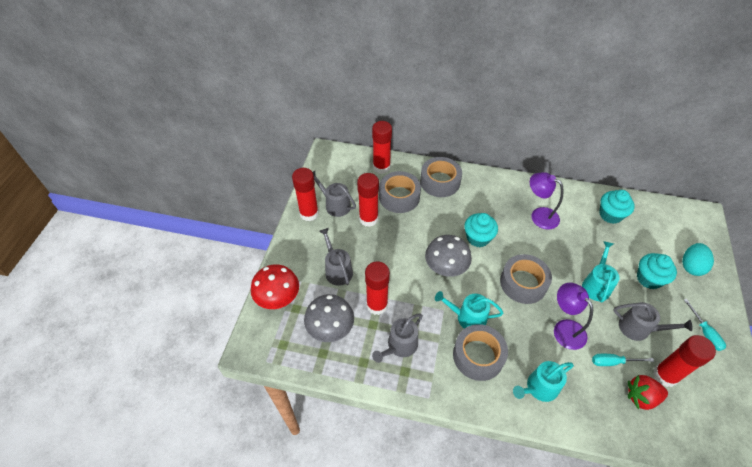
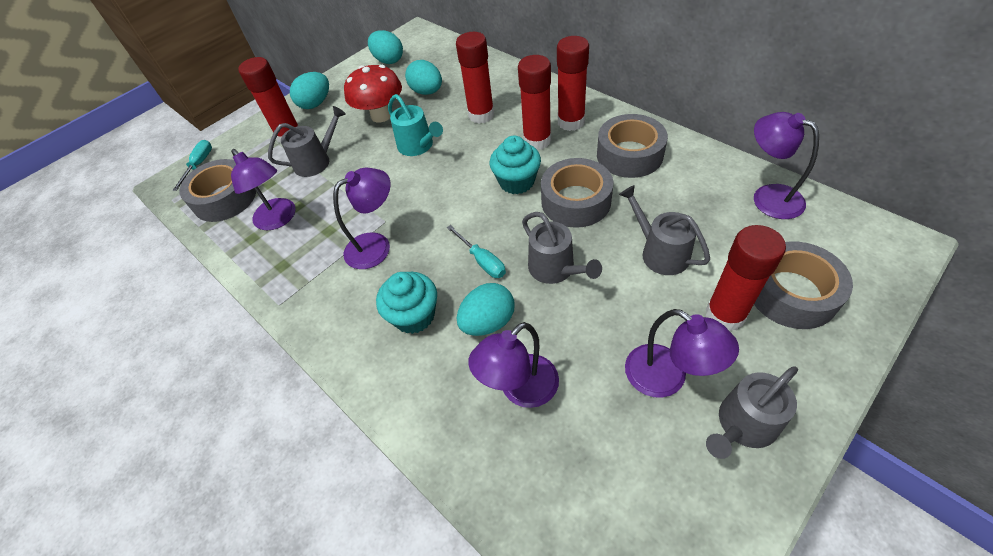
grey mushroom: 2 -> 0
purple lamp: 2 -> 5
red strawberry: 1 -> 0
turquoise cupcake: 3 -> 2
turquoise egg: 1 -> 4
turquoise watering can: 3 -> 1

